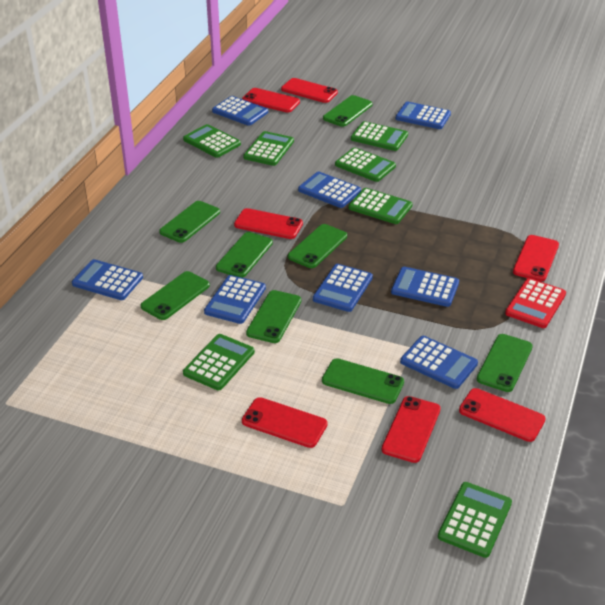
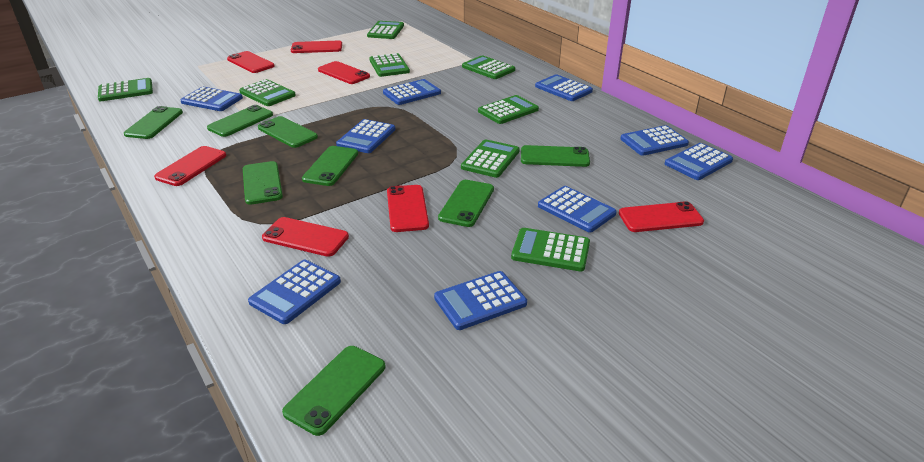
blue calculator: 8 -> 9
green calculator: 7 -> 8
red calculator: 1 -> 0

